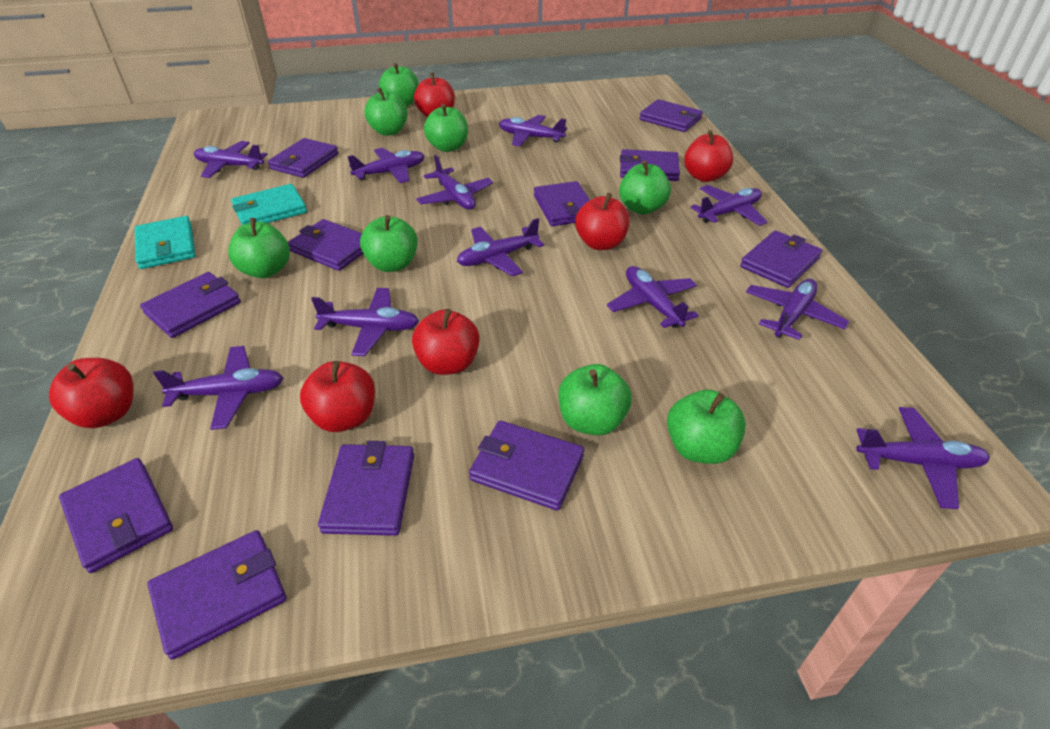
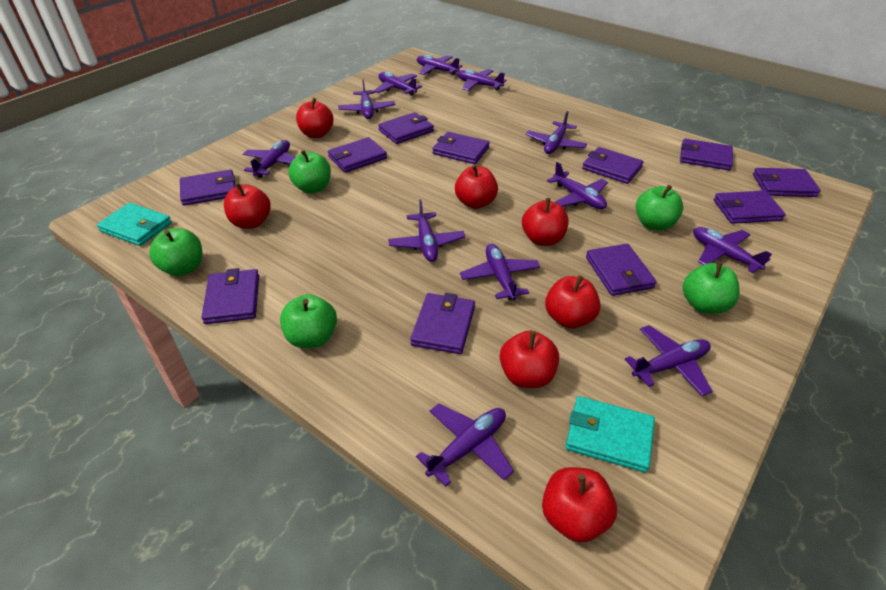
green apple: 8 -> 5
purple plane: 11 -> 12
red apple: 6 -> 7

